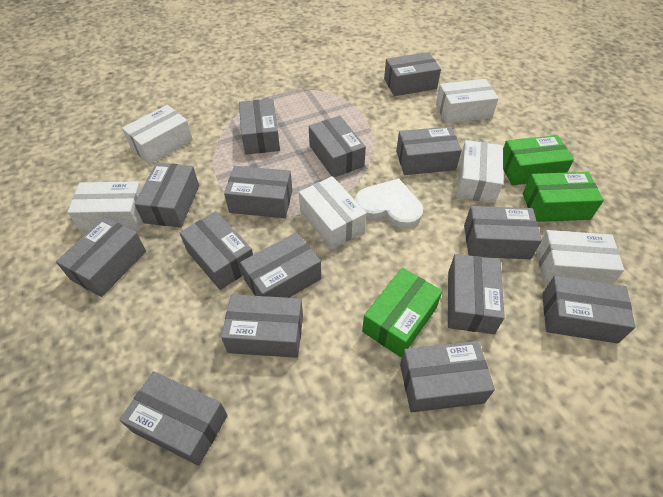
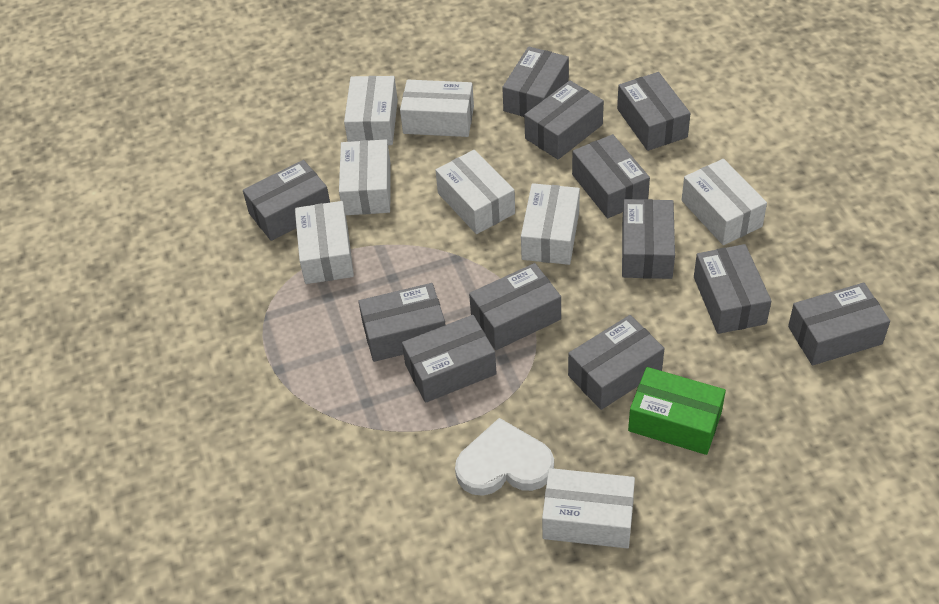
green box: 3 -> 1
grey box: 15 -> 12
white box: 6 -> 8

